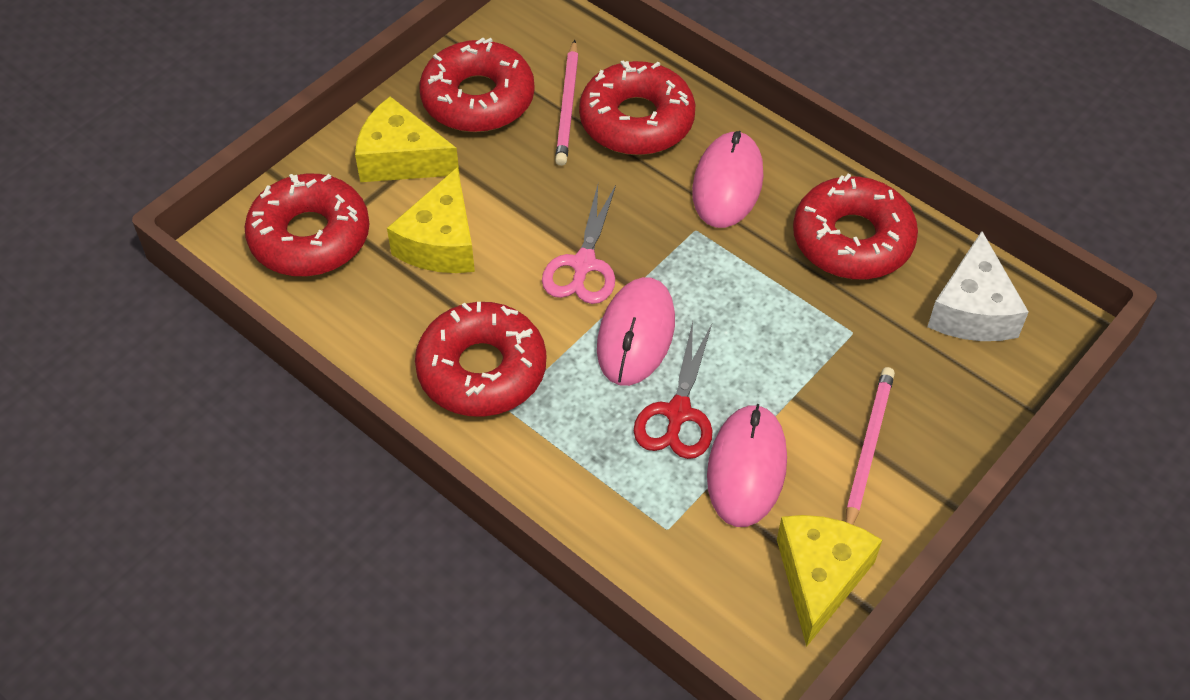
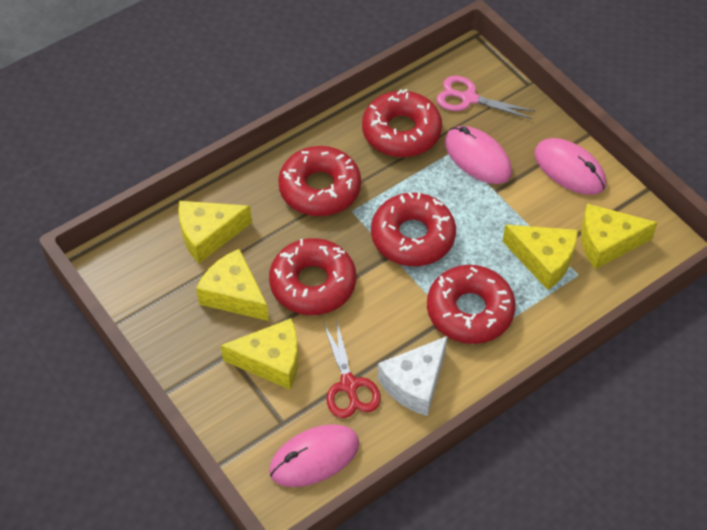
pink pencil: 2 -> 0
yellow cheese: 3 -> 5

